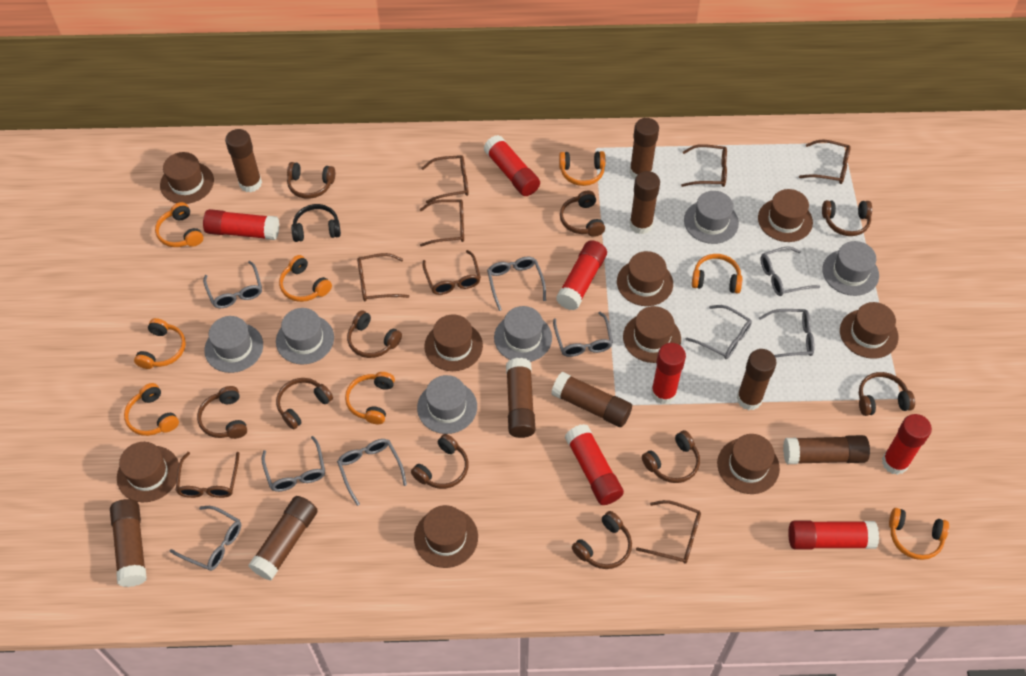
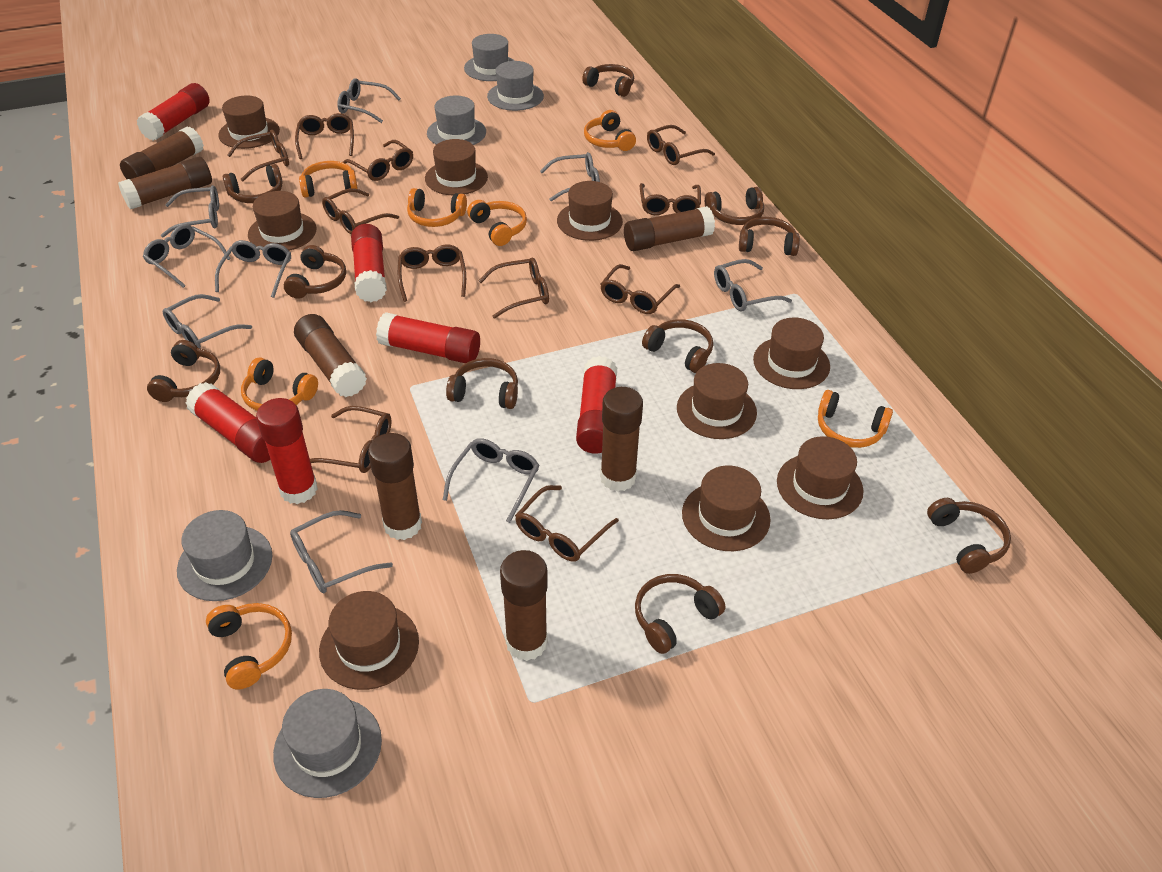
black headphones: 1 -> 0
brown glasses: 8 -> 11
brown glue stick: 9 -> 7
grey hat: 6 -> 5
orange headphones: 8 -> 7
red glue stick: 7 -> 6

